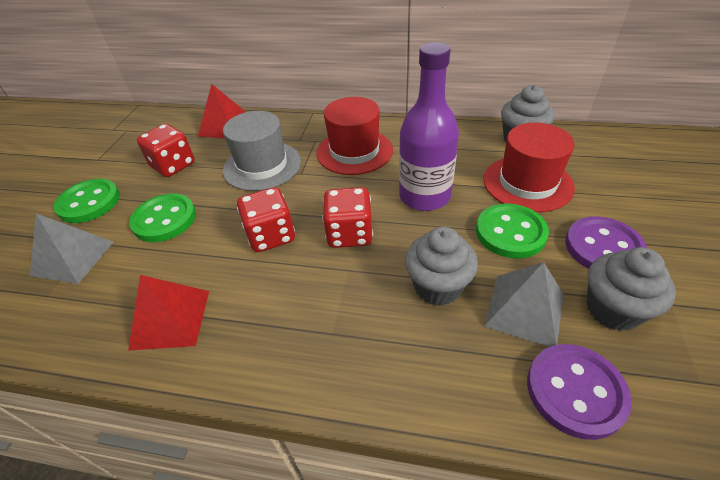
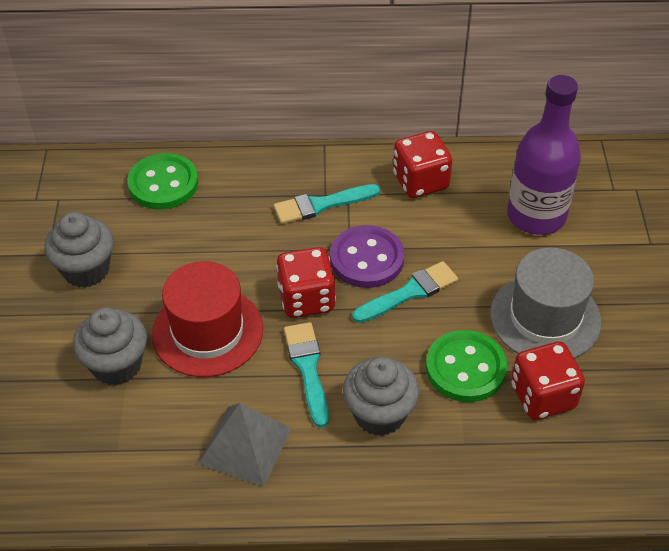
green button: 3 -> 2
grey pyramid: 2 -> 1
purple button: 2 -> 1
red hat: 2 -> 1
red pyramid: 2 -> 0
turquoise brush: 0 -> 3

